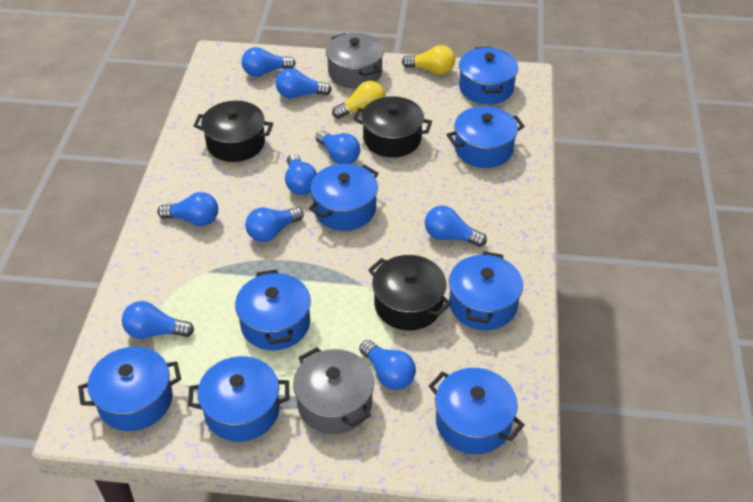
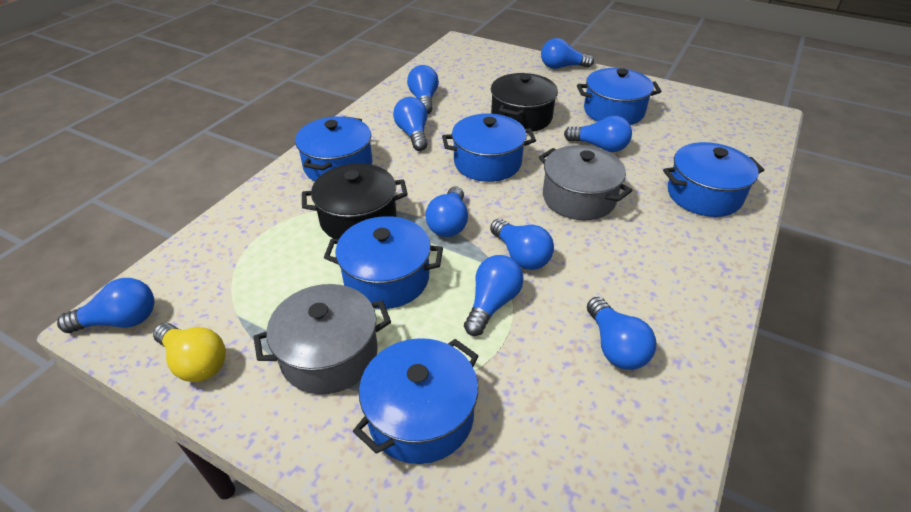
black pot: 3 -> 2
blue pot: 8 -> 6
yellow light bulb: 2 -> 1

